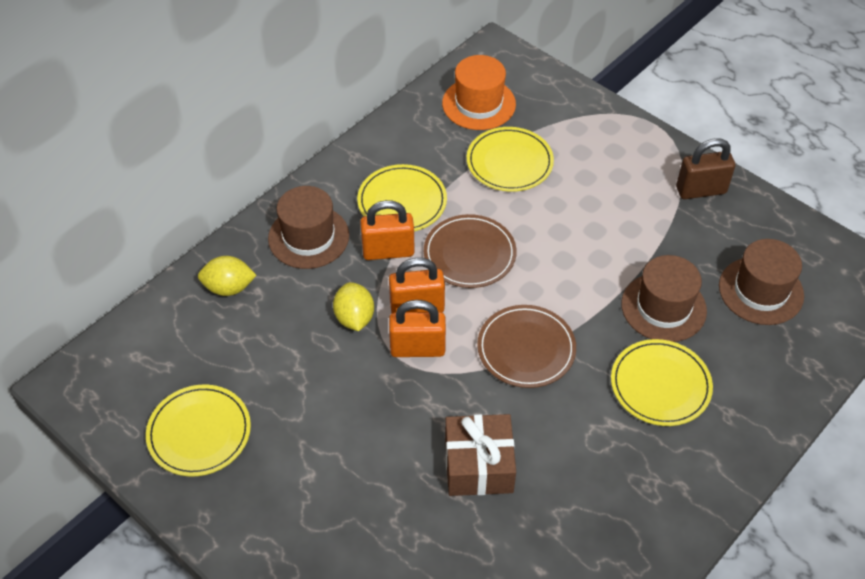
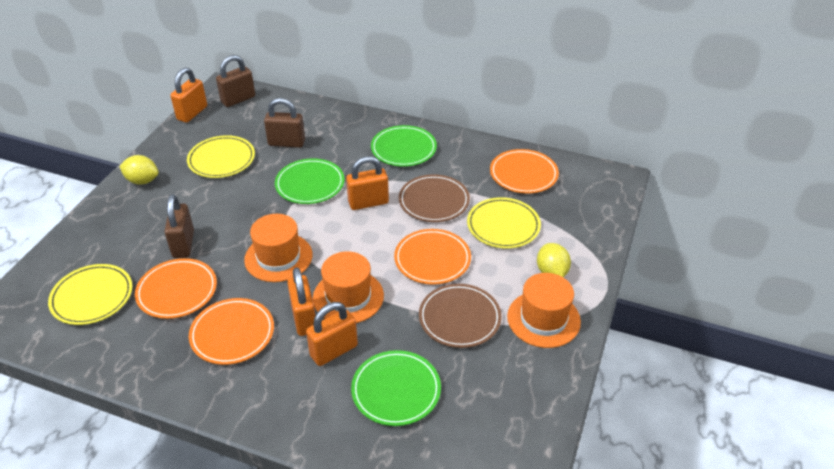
brown gift: 1 -> 0
brown hat: 3 -> 0
brown padlock: 1 -> 3
green plate: 0 -> 3
orange hat: 1 -> 3
orange padlock: 3 -> 4
orange plate: 0 -> 4
yellow plate: 4 -> 3

